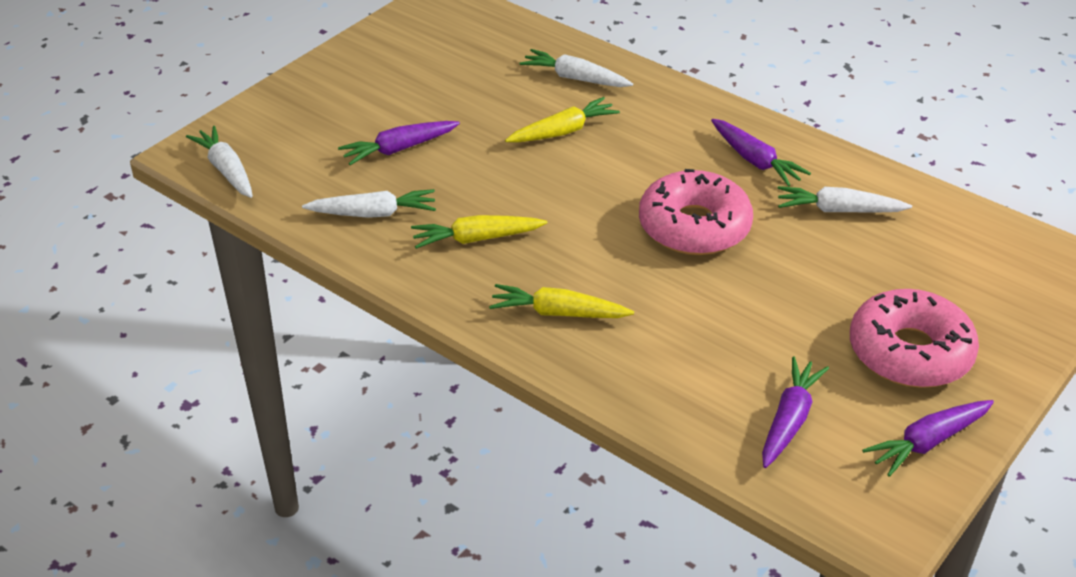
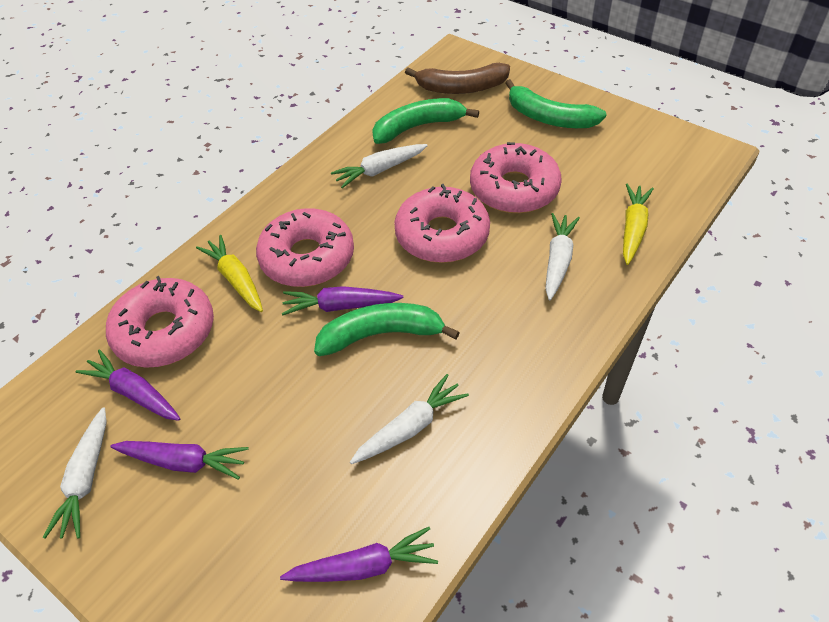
brown banana: 0 -> 1
green banana: 0 -> 3
pink donut: 2 -> 4
yellow carrot: 3 -> 2

